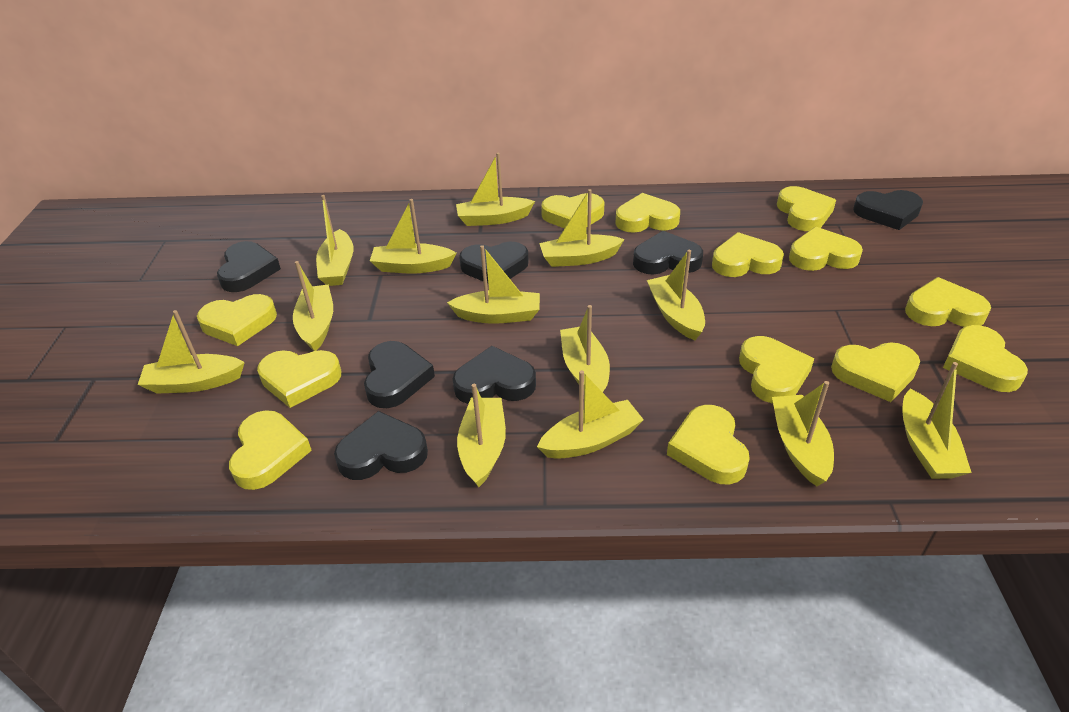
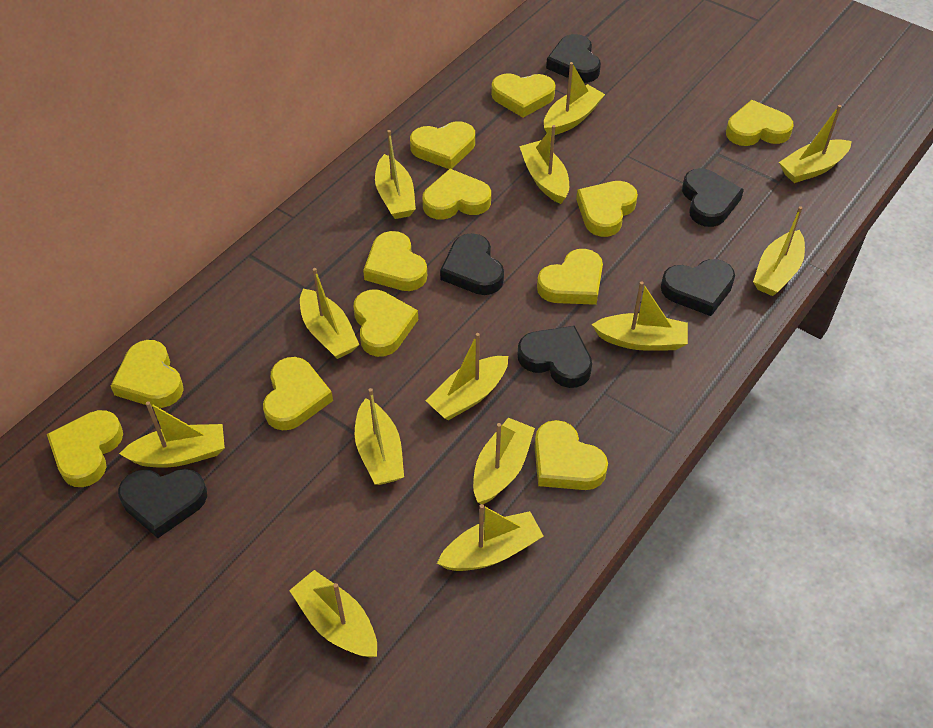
black heart: 7 -> 6
yellow heart: 13 -> 12

